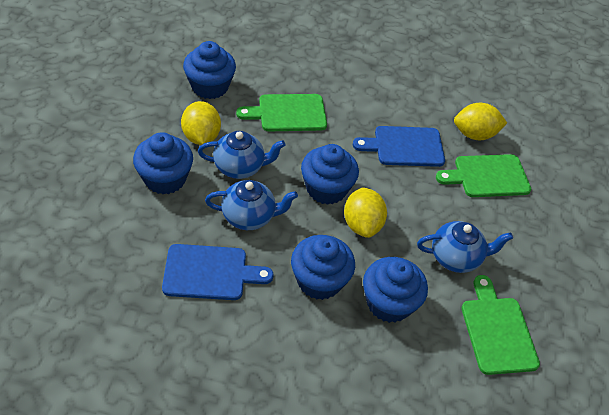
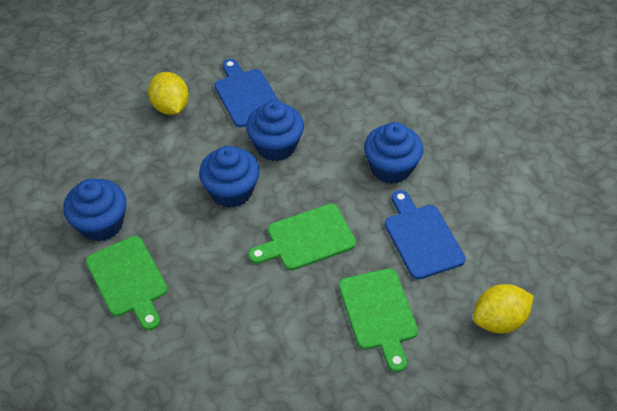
blue cupcake: 5 -> 4
blue teapot: 3 -> 0
yellow lemon: 3 -> 2

